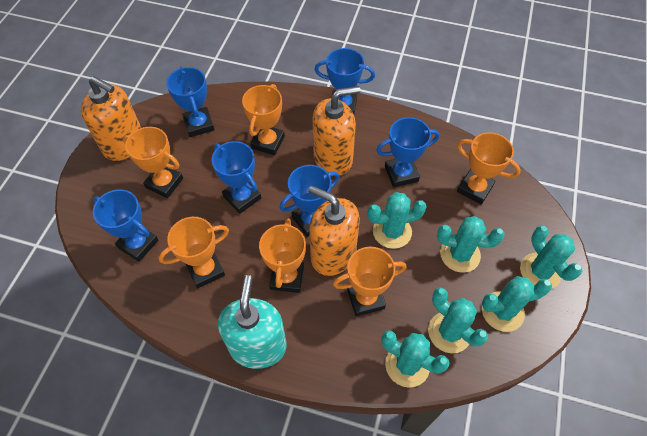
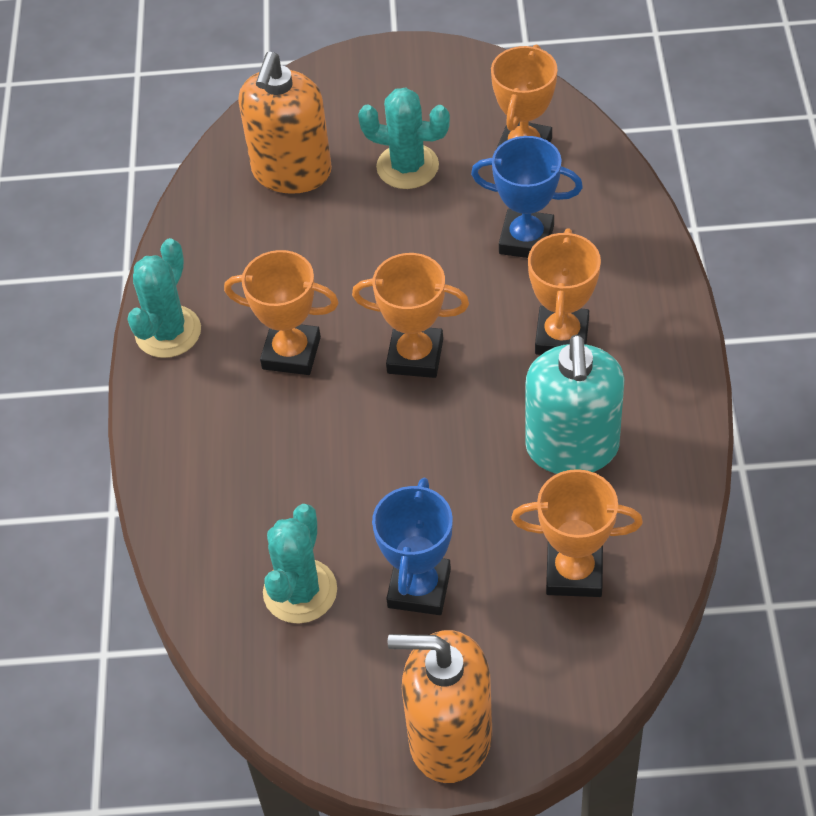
blue trophy: 6 -> 2
orange soap dispenser: 3 -> 2
orange trophy: 6 -> 5
turquoise cactus: 6 -> 3

